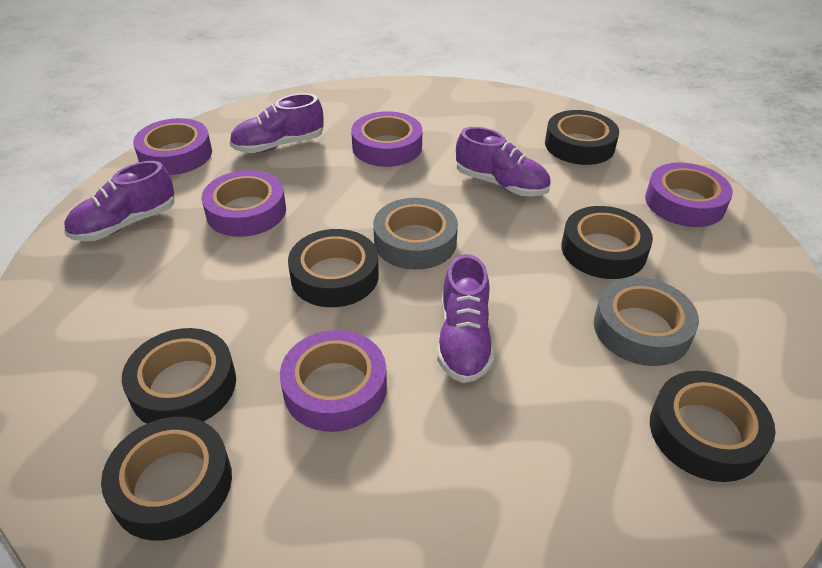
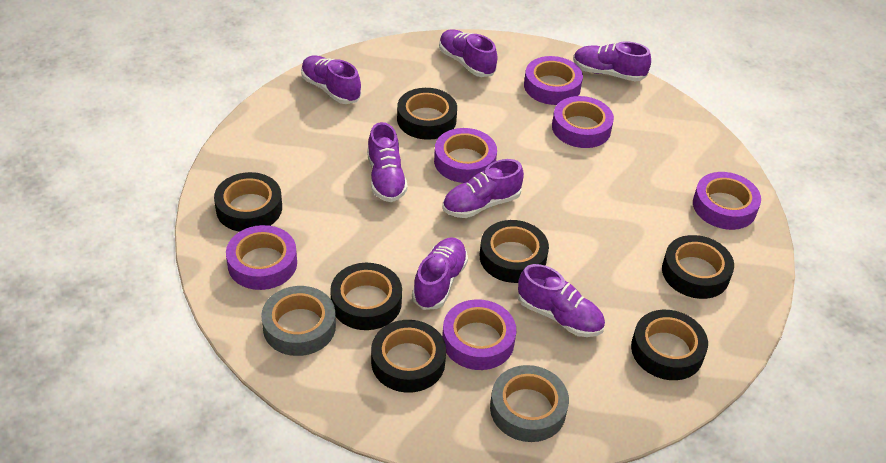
black tape: 6 -> 7
purple shoe: 4 -> 7
purple tape: 5 -> 6

